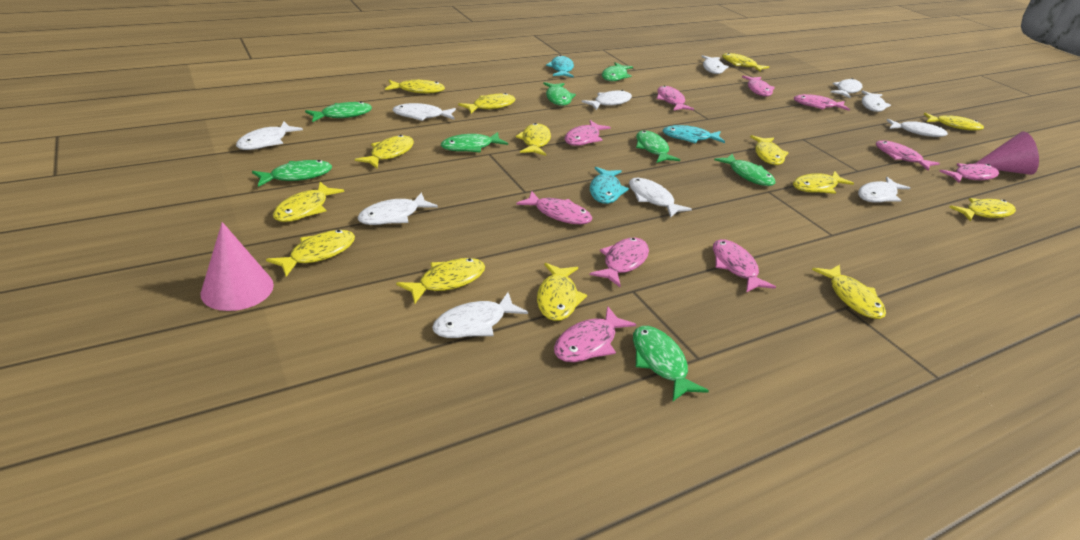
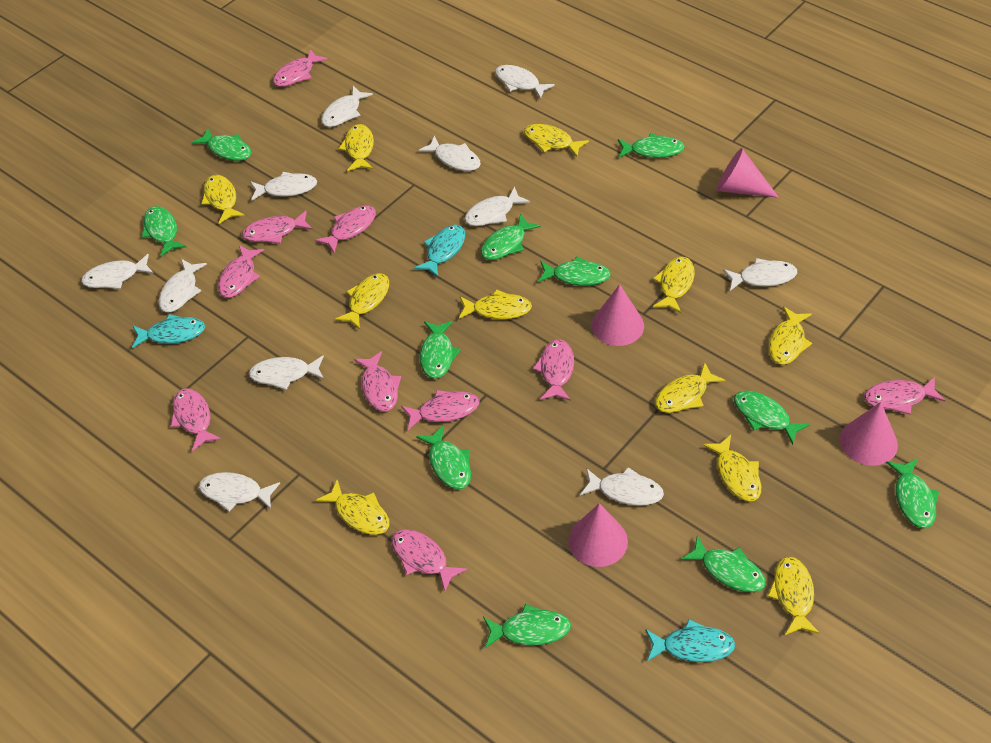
green fish: 8 -> 11
pink cone: 2 -> 4
yellow fish: 14 -> 11

